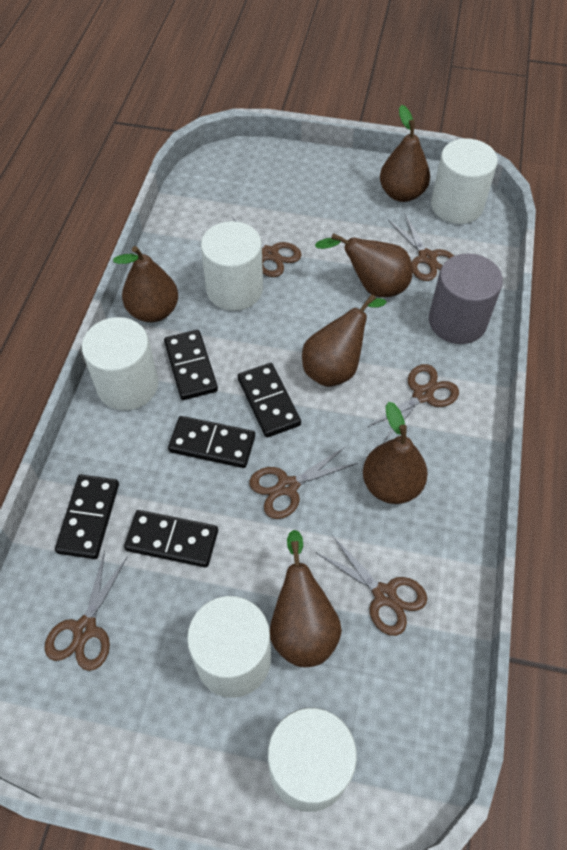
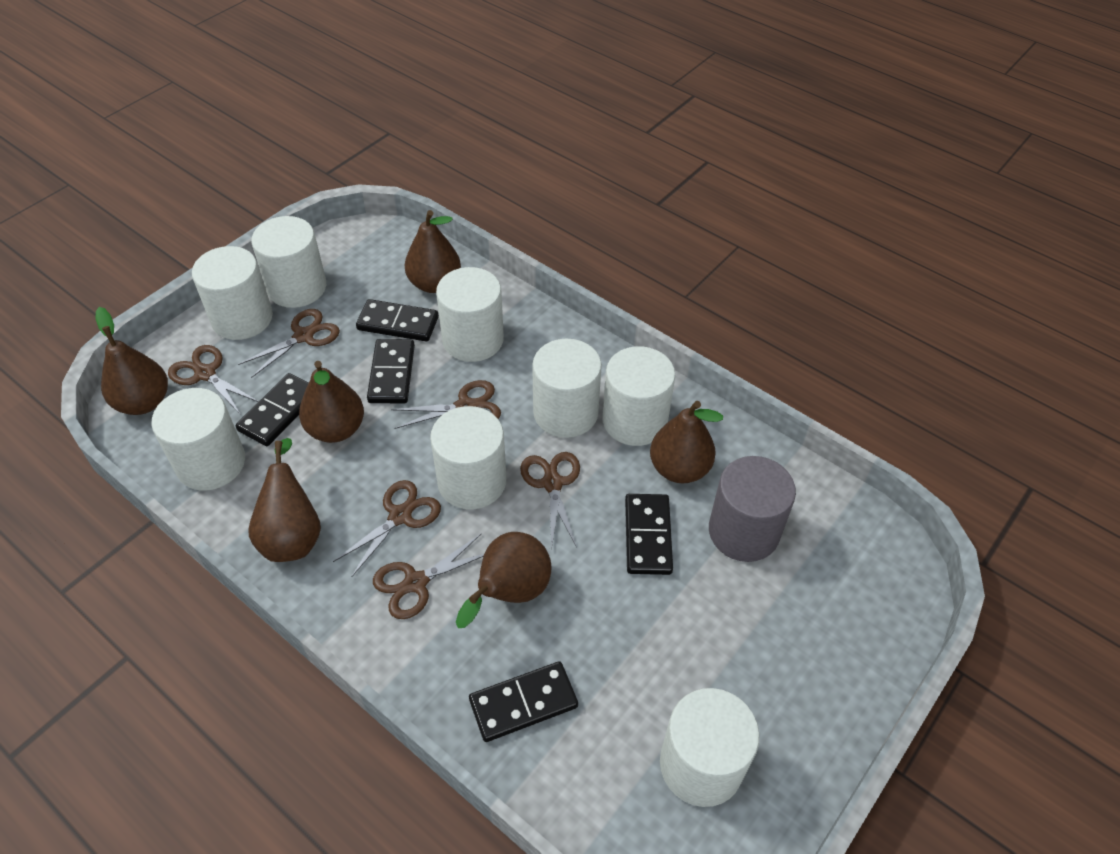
white cylinder: 5 -> 8

